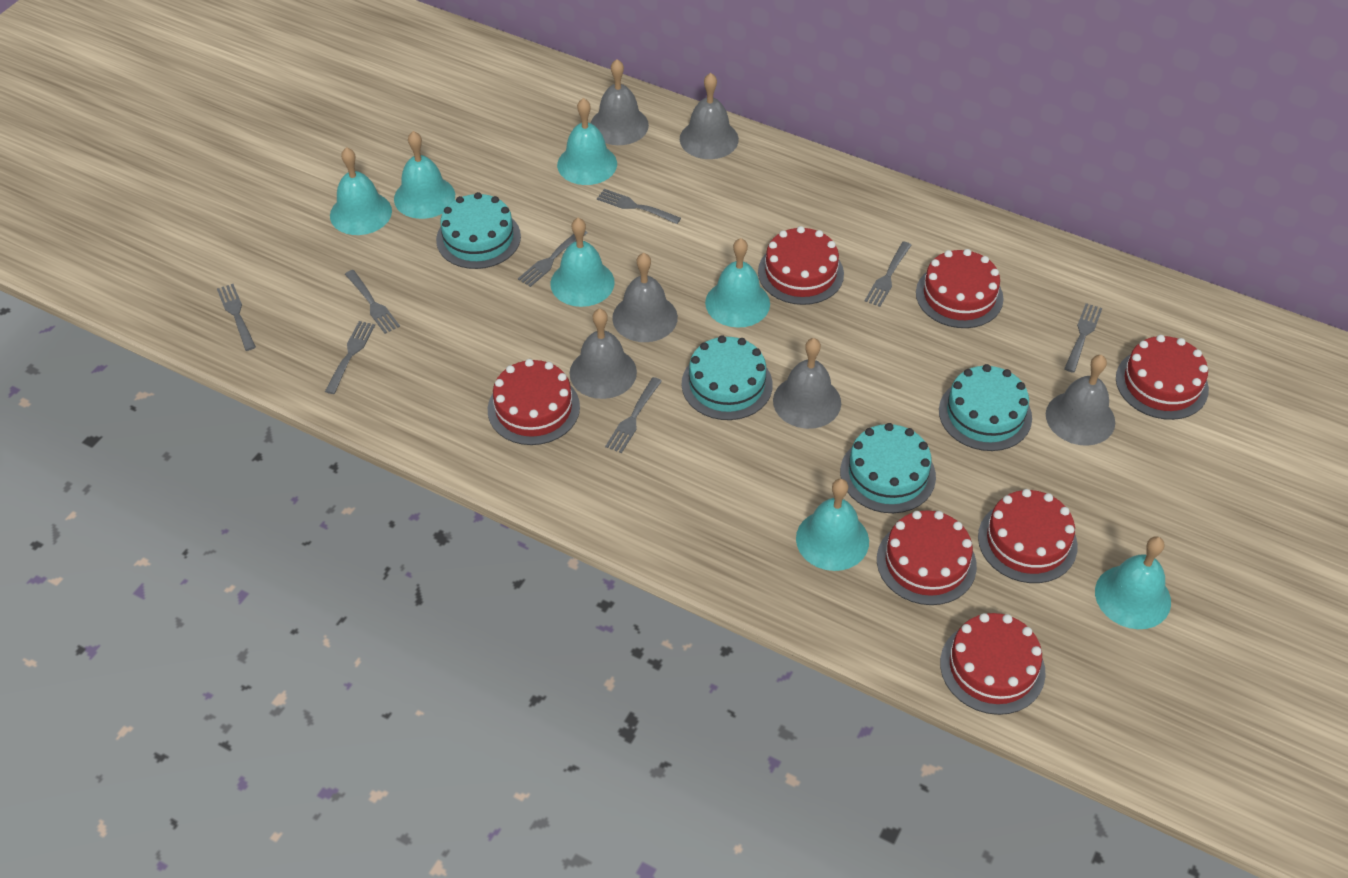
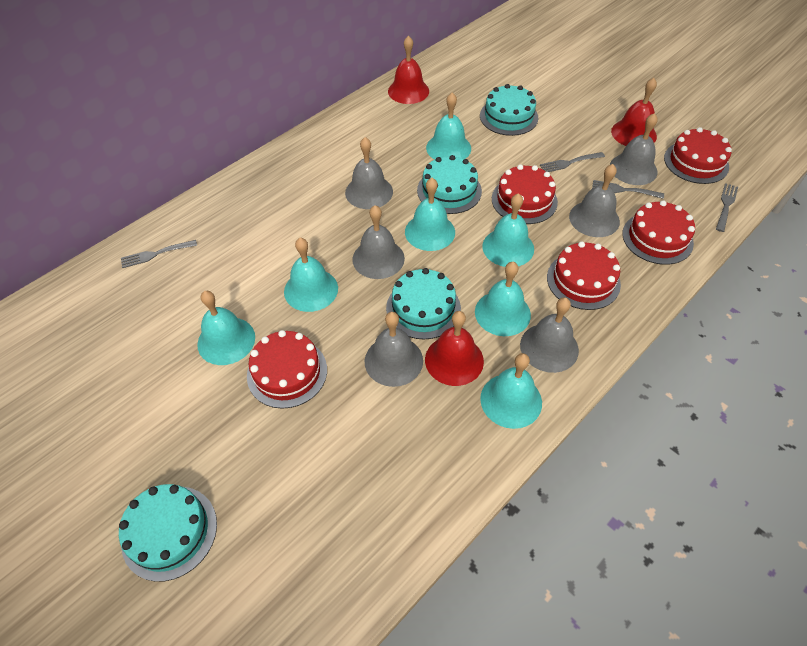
grey fork: 8 -> 4
red bell: 0 -> 3
red cake: 7 -> 5

